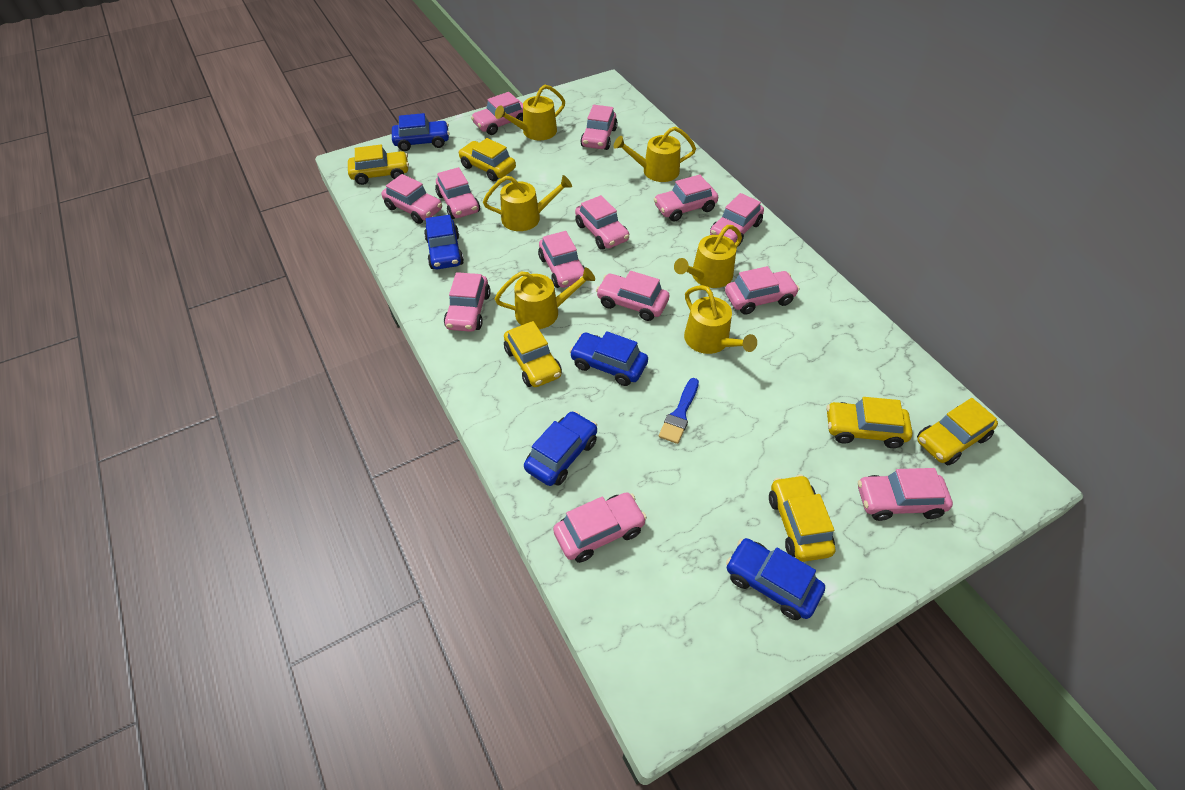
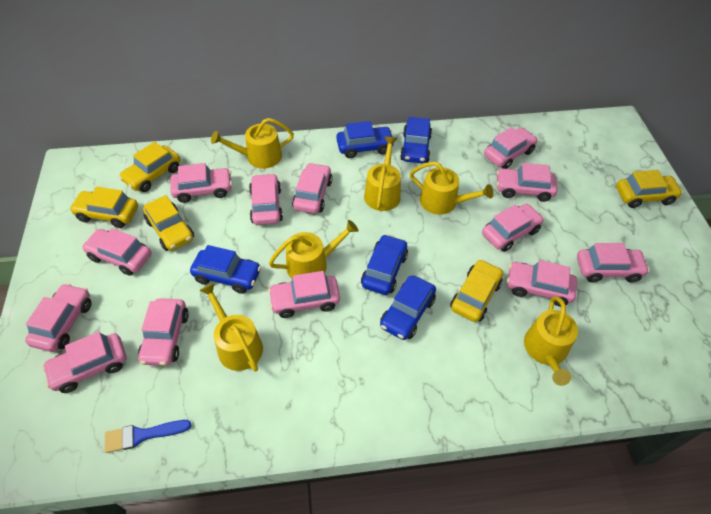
yellow car: 6 -> 5

